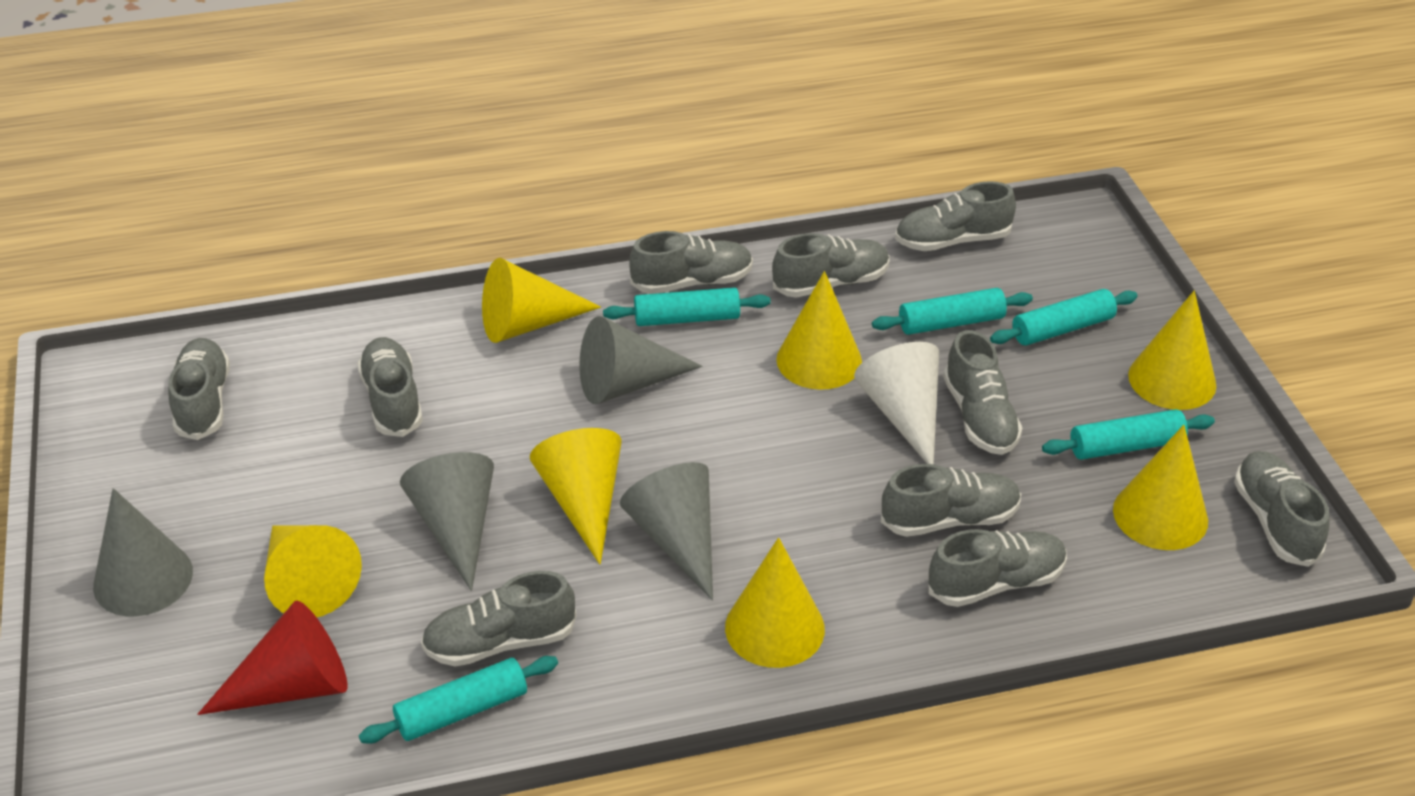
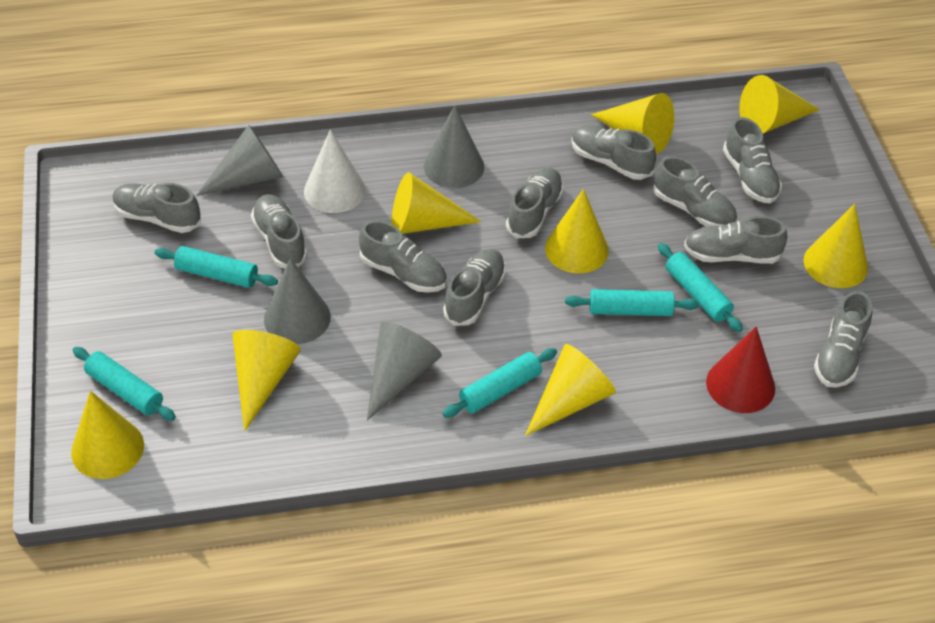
yellow cone: 7 -> 8

